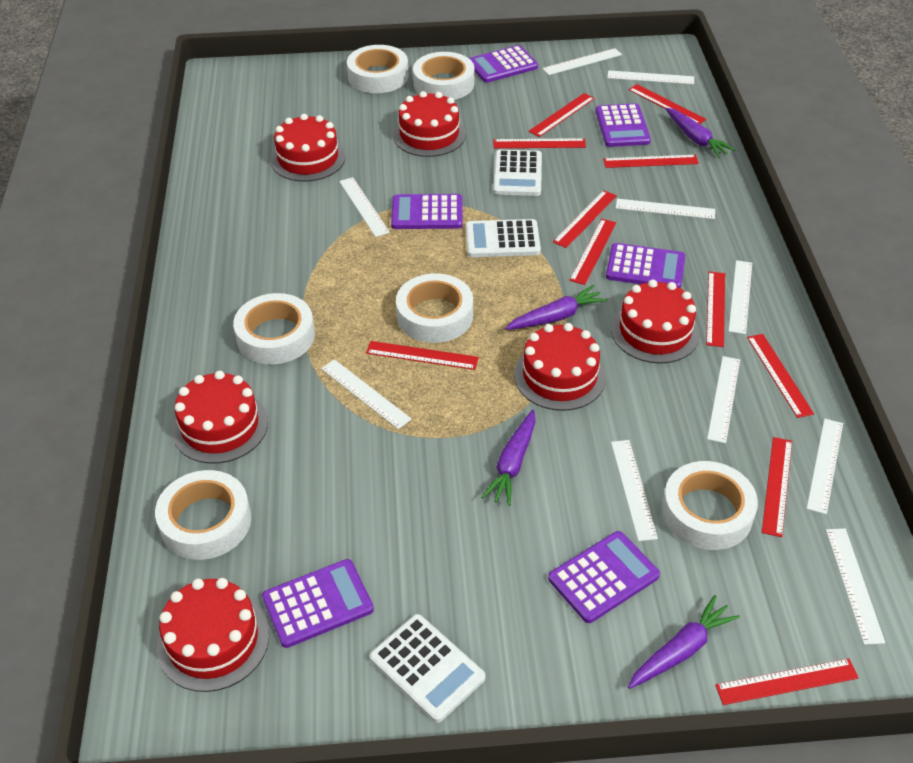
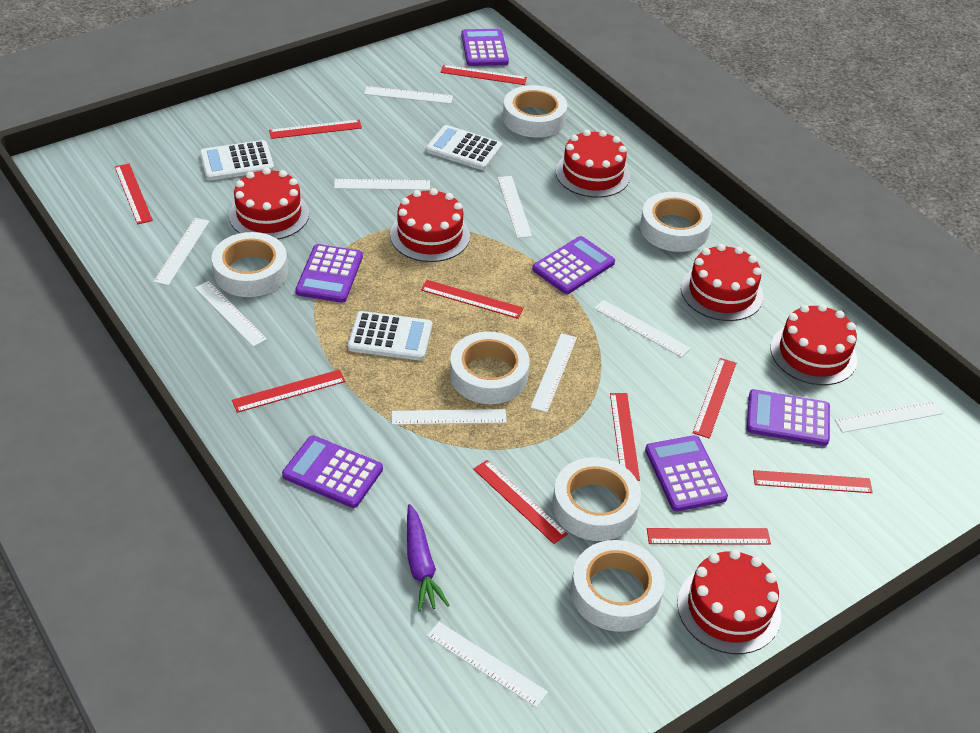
purple carrot: 4 -> 1
red ruler: 11 -> 10

